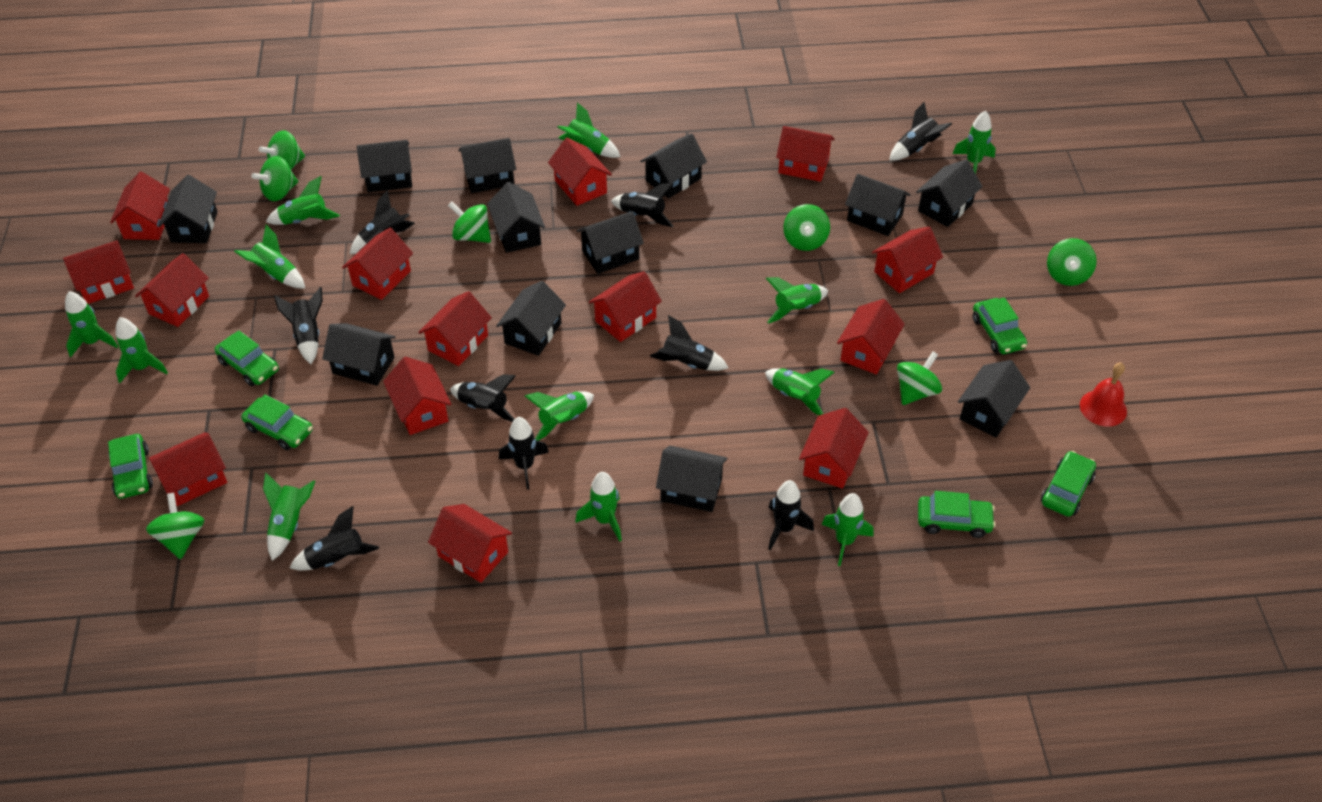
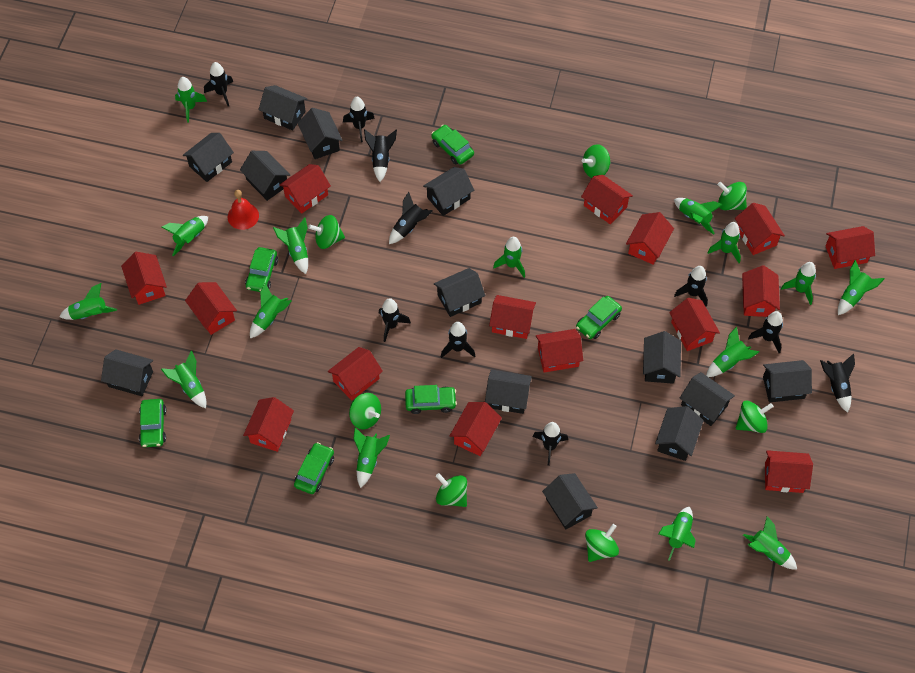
black house: 12 -> 13
black rocket: 9 -> 10
green rocket: 12 -> 15
red house: 14 -> 15

